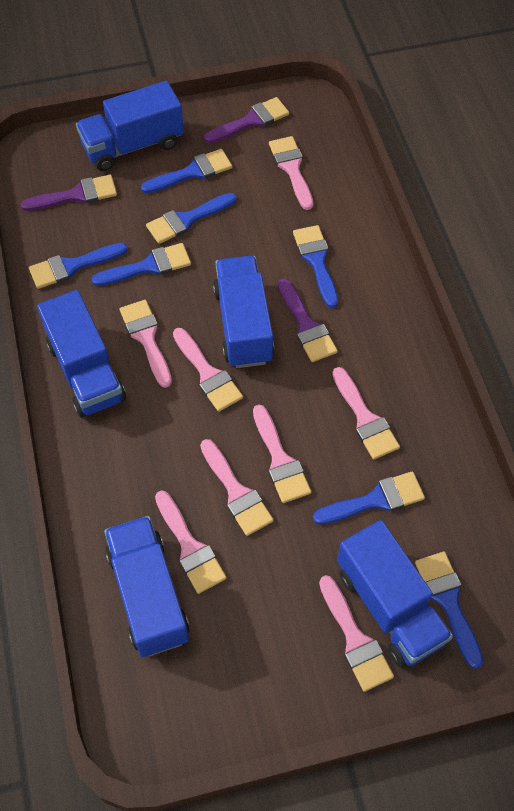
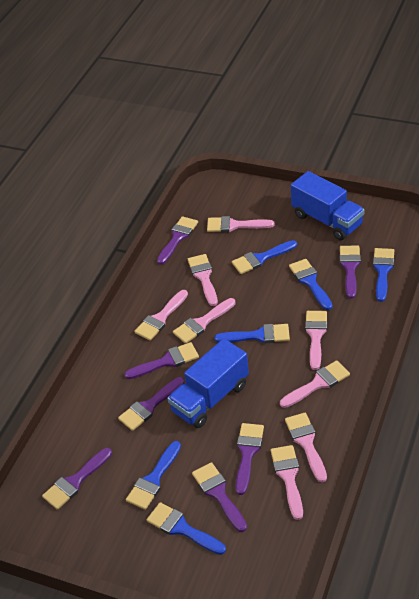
blue brush: 7 -> 6
blue truck: 5 -> 2
purple brush: 3 -> 7

